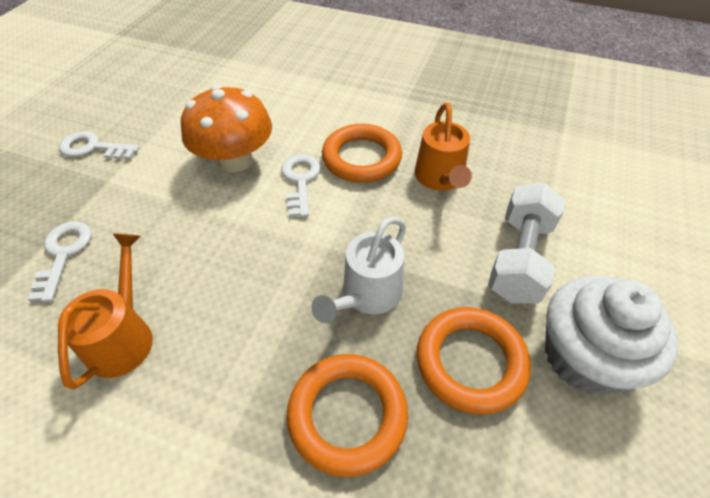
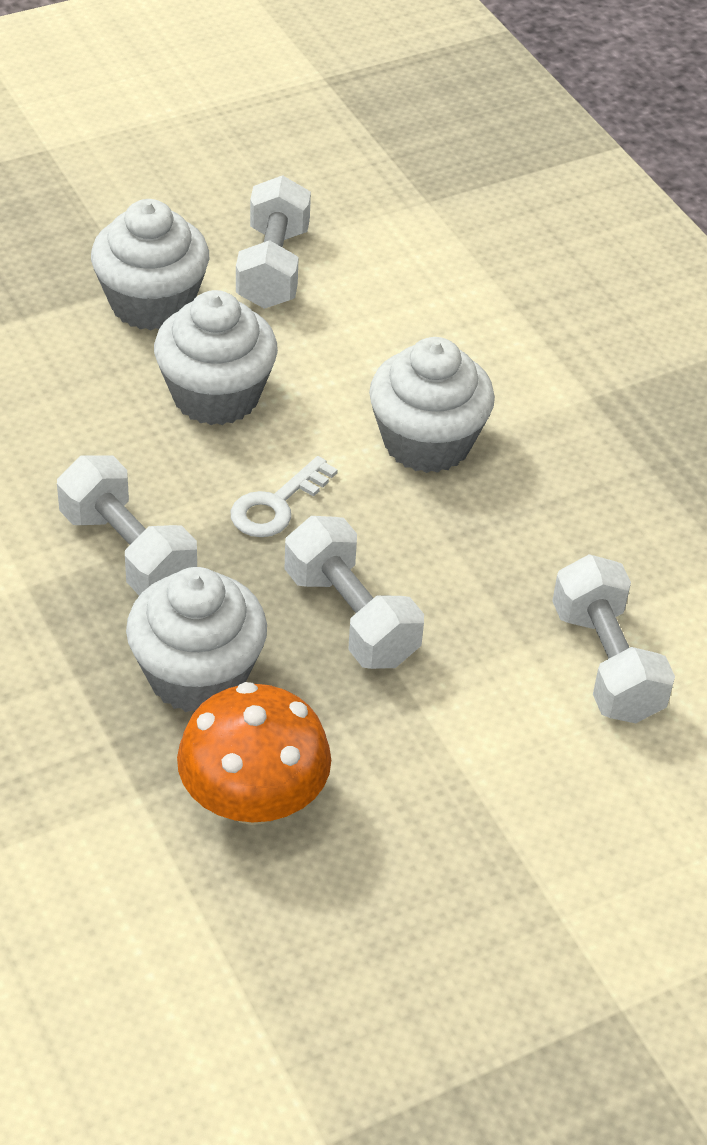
orange ring: 3 -> 0
orange watering can: 2 -> 0
white cupcake: 1 -> 4
white dumbbell: 1 -> 4
white key: 3 -> 1
white watering can: 1 -> 0

